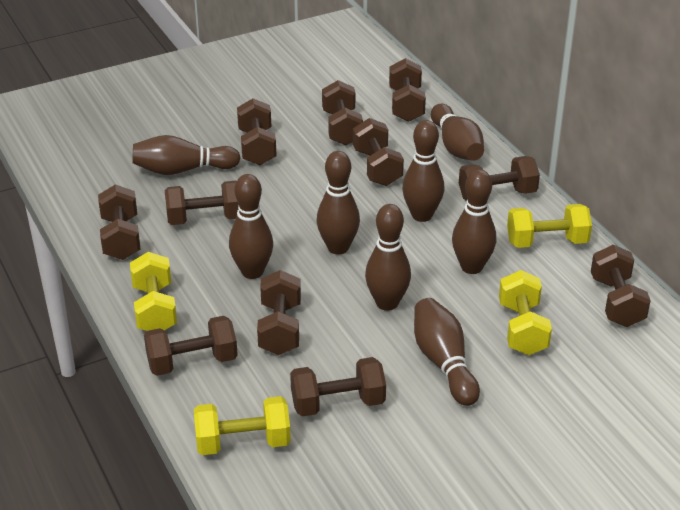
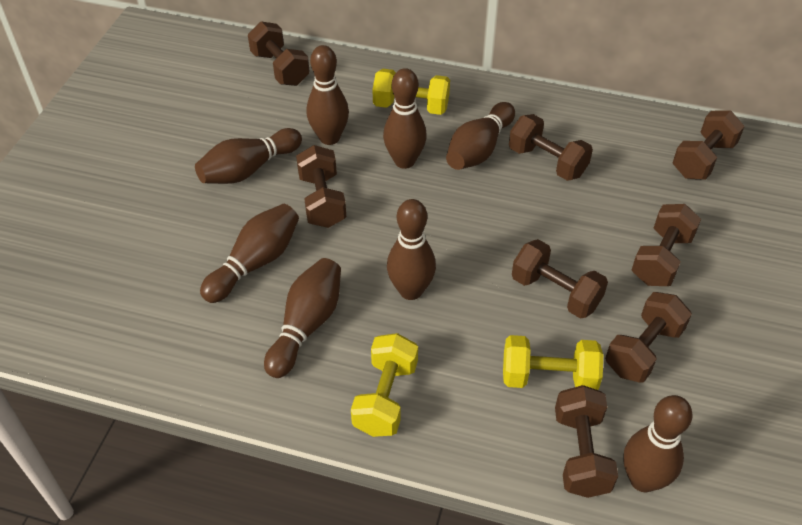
brown dumbbell: 11 -> 8
yellow dumbbell: 4 -> 3

